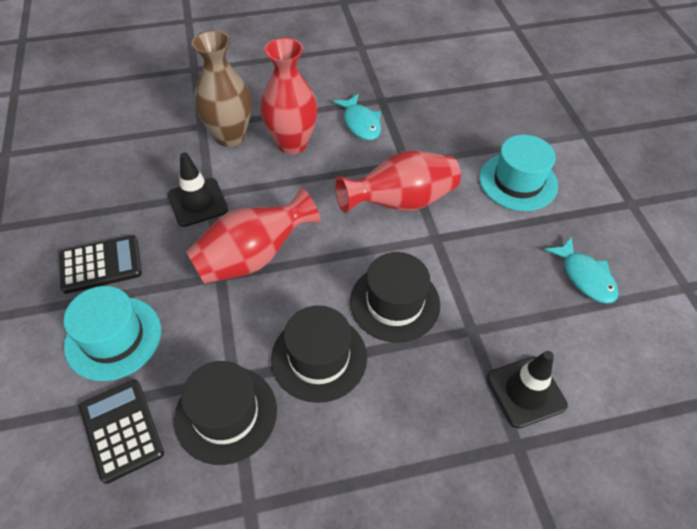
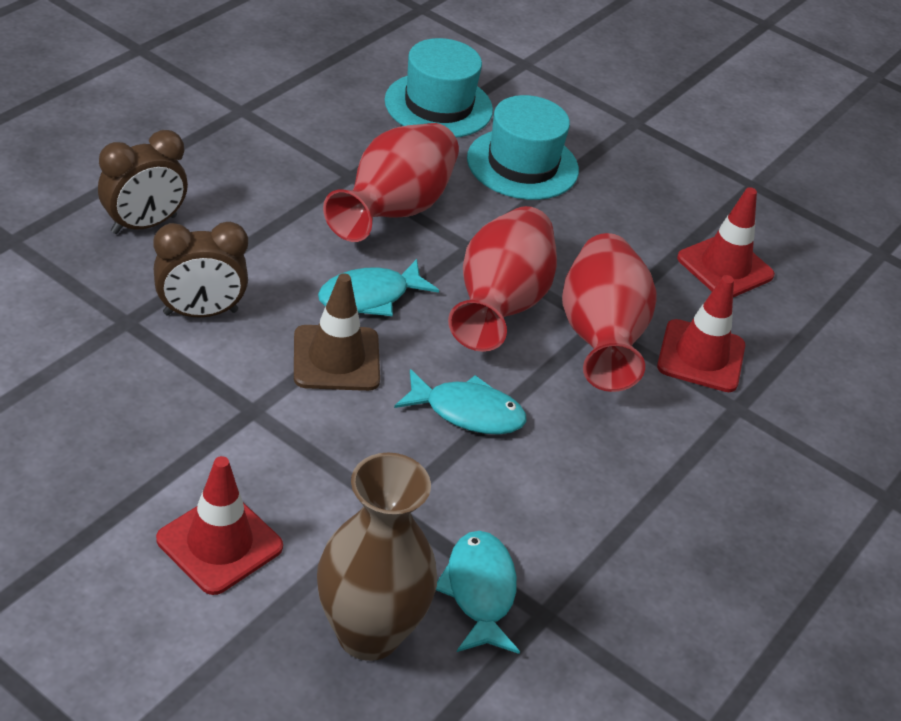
black calculator: 2 -> 0
black hat: 3 -> 0
black traffic cone: 2 -> 0
brown clock: 0 -> 2
brown traffic cone: 0 -> 1
red traffic cone: 0 -> 3
turquoise fish: 2 -> 3

